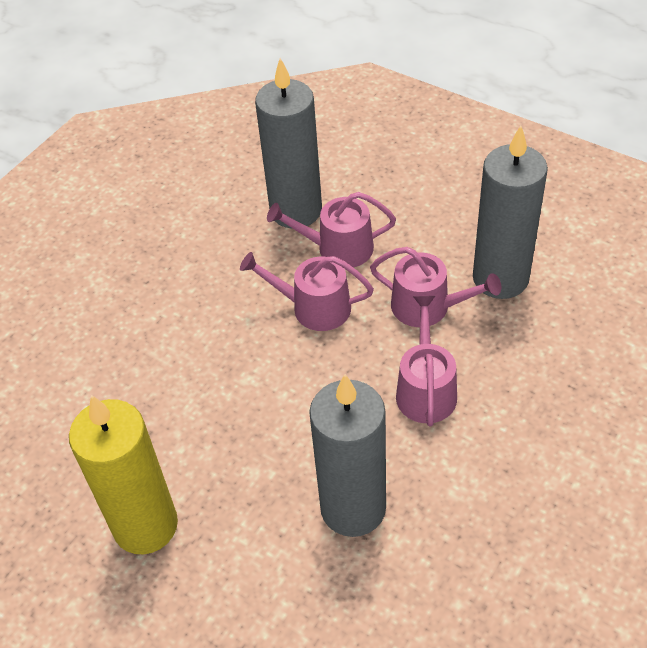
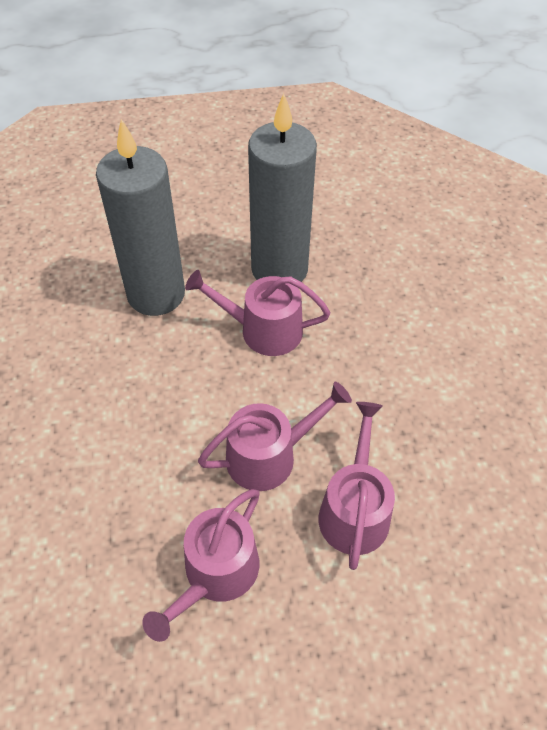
grey candle: 3 -> 2
yellow candle: 1 -> 0

